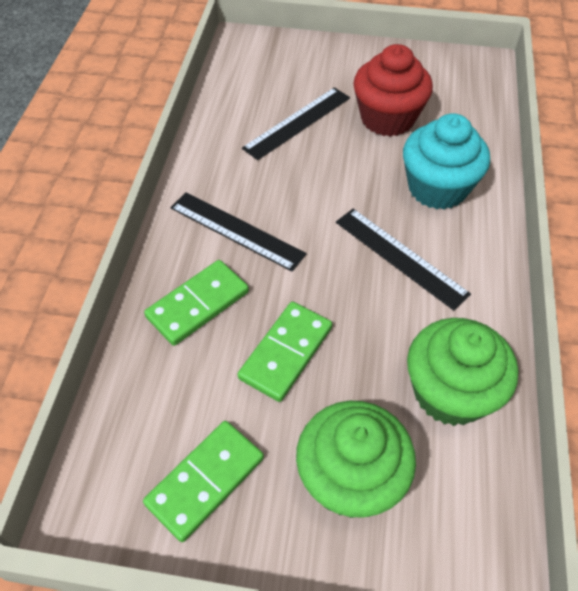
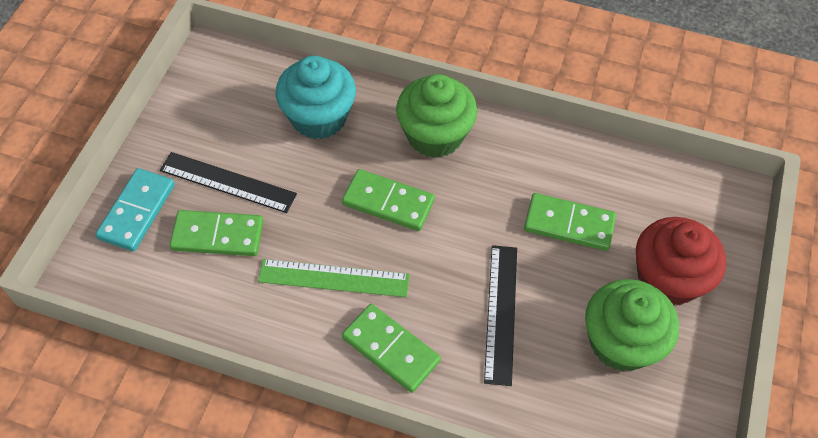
black ruler: 3 -> 2
green domino: 3 -> 4
green ruler: 0 -> 1
turquoise domino: 0 -> 1

